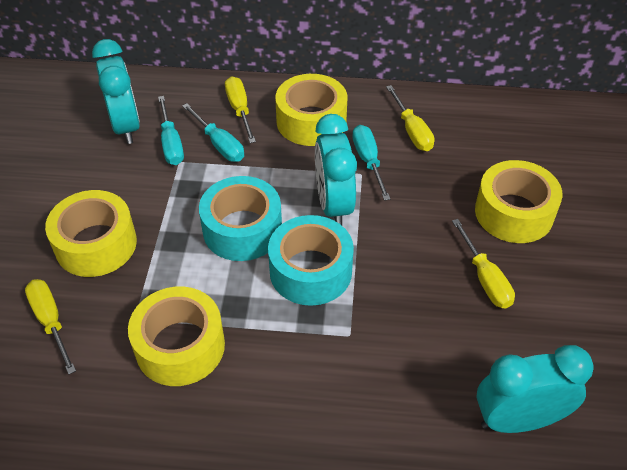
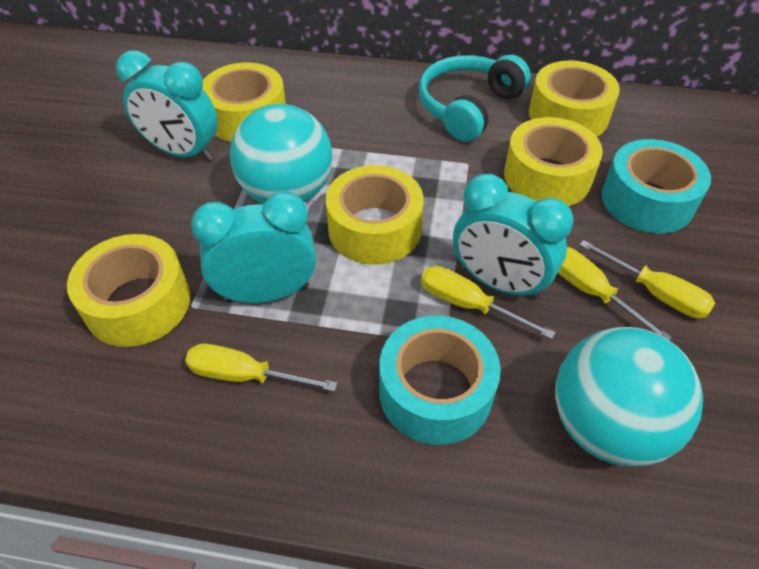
turquoise ball: 0 -> 2
turquoise headphones: 0 -> 1
turquoise screwdriver: 3 -> 0
yellow tape: 4 -> 5

